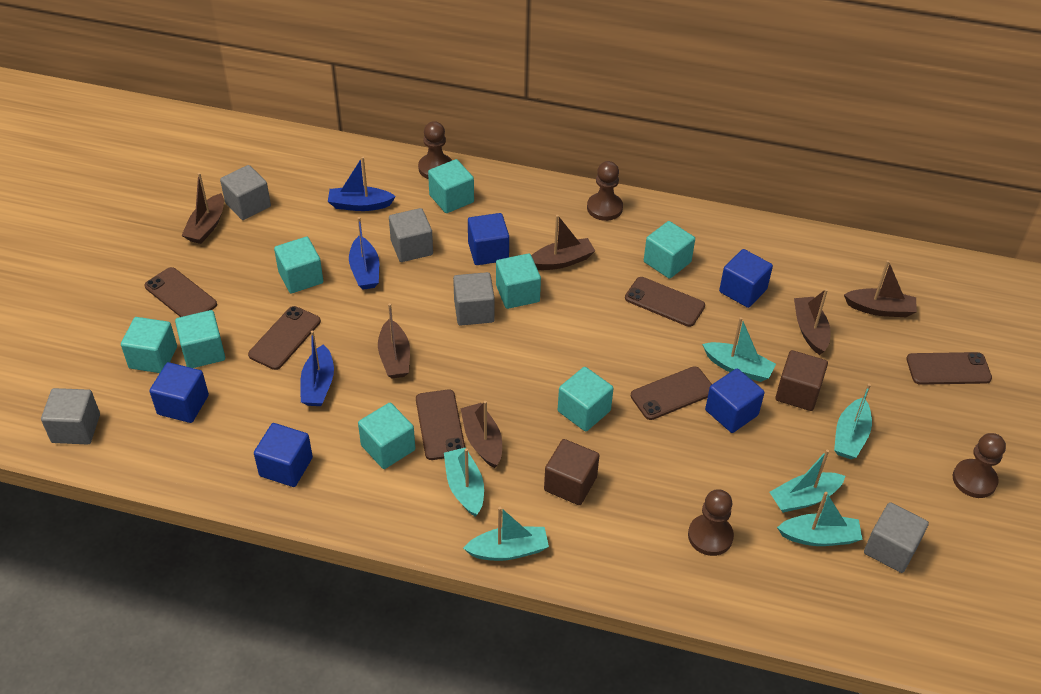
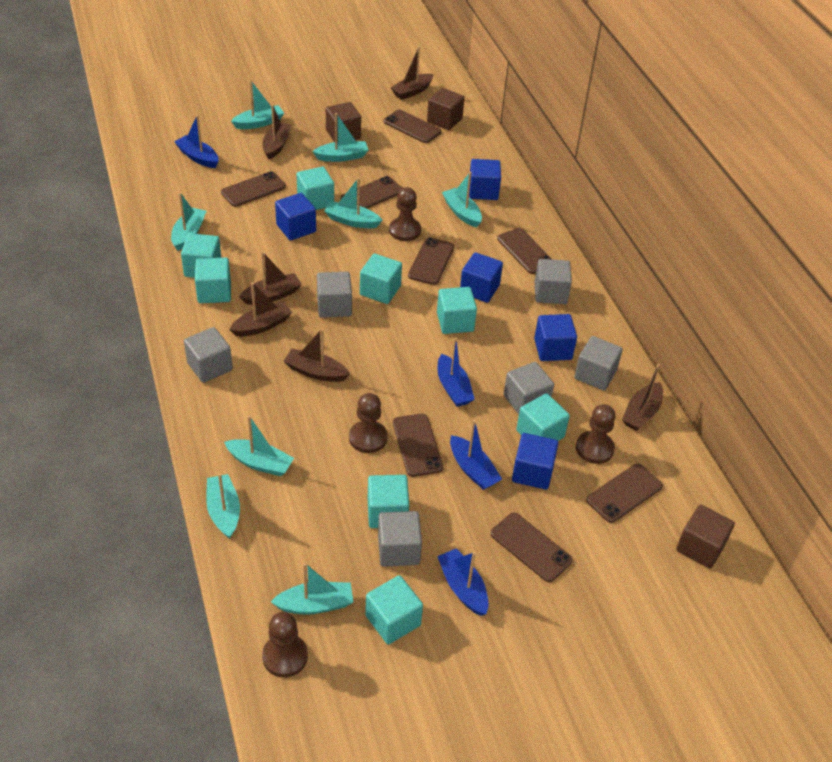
blue boat: 3 -> 4
brown cube: 2 -> 3
brown phone: 6 -> 8
grey cube: 5 -> 6
turquoise boat: 6 -> 8

